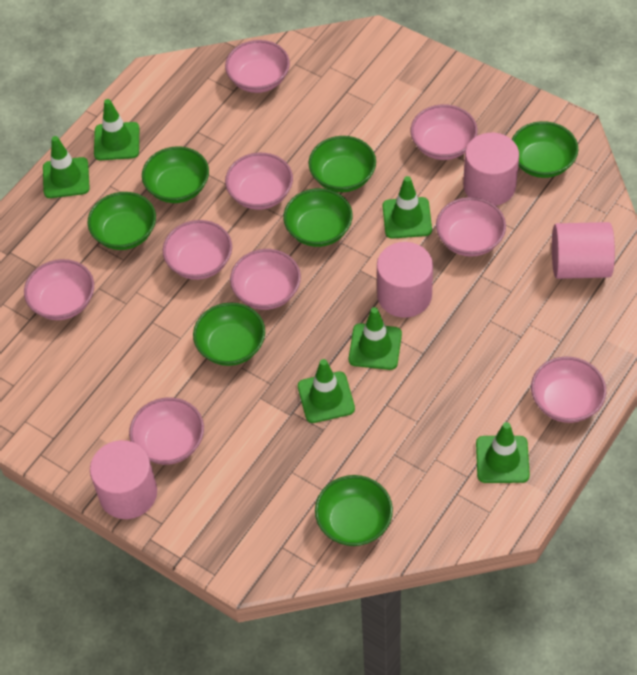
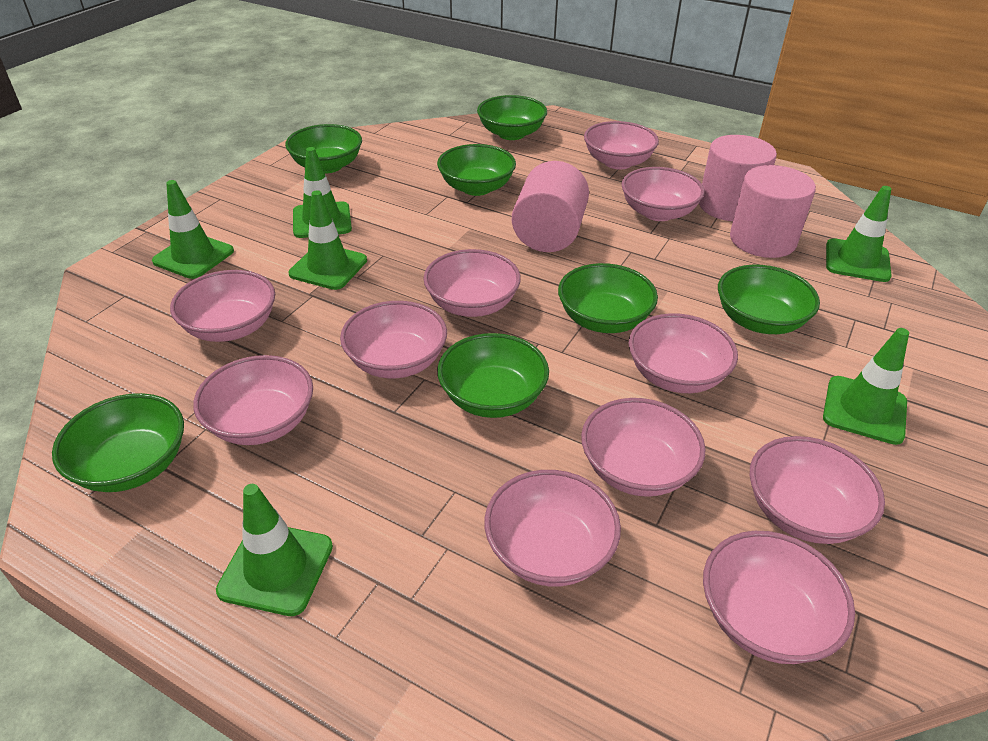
pink bowl: 9 -> 11
pink cylinder: 4 -> 3

